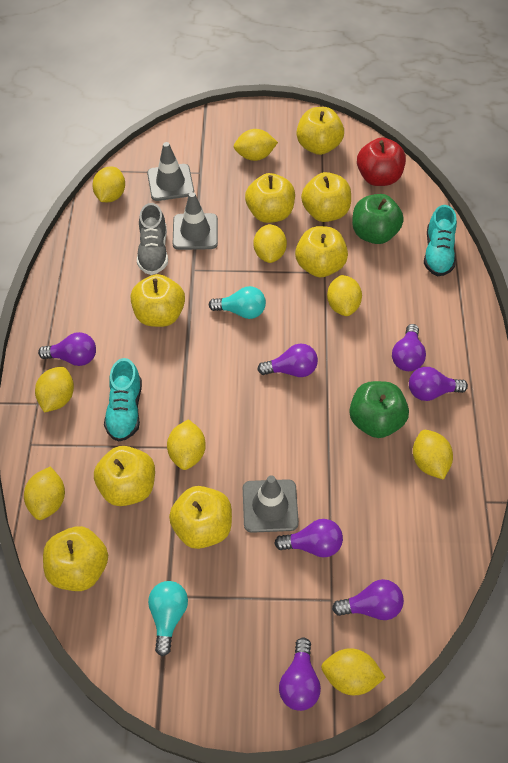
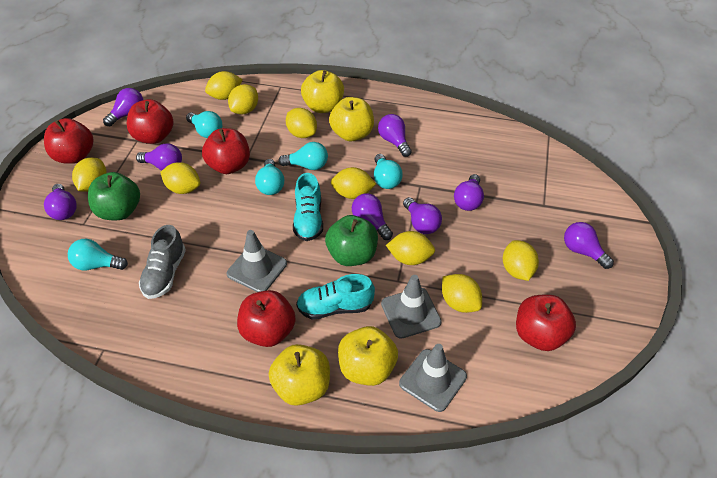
purple light bulb: 7 -> 8
red apple: 1 -> 5
turquoise light bulb: 2 -> 5
yellow apple: 8 -> 4

